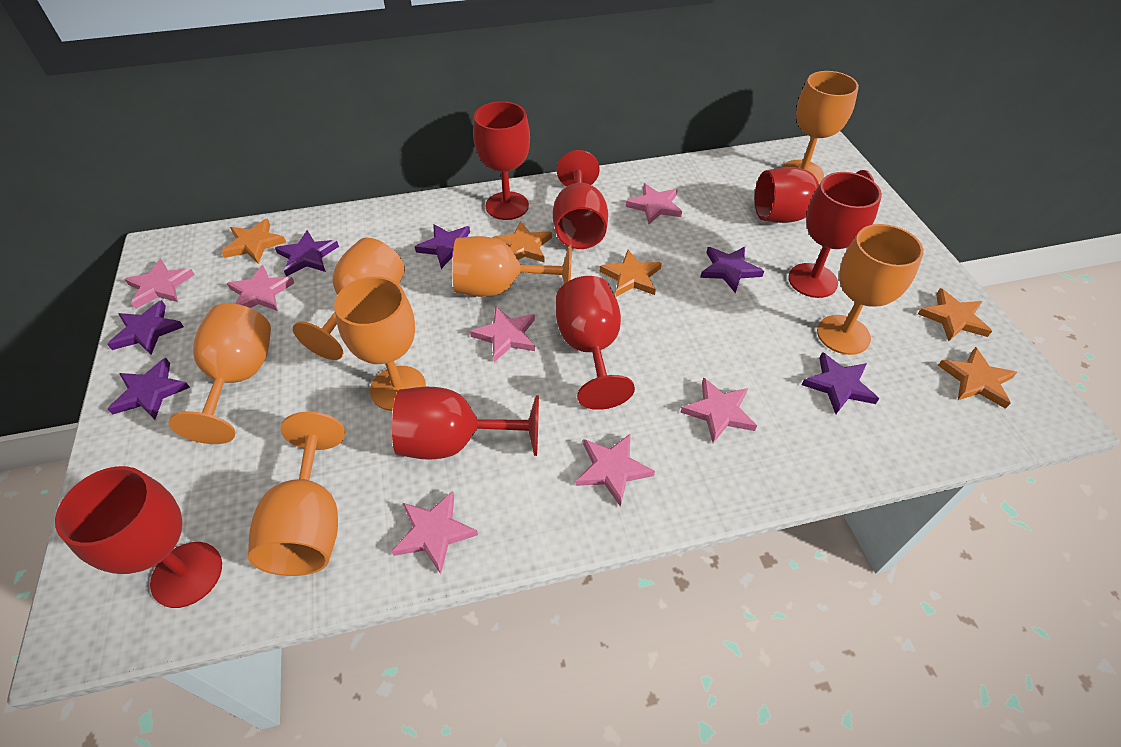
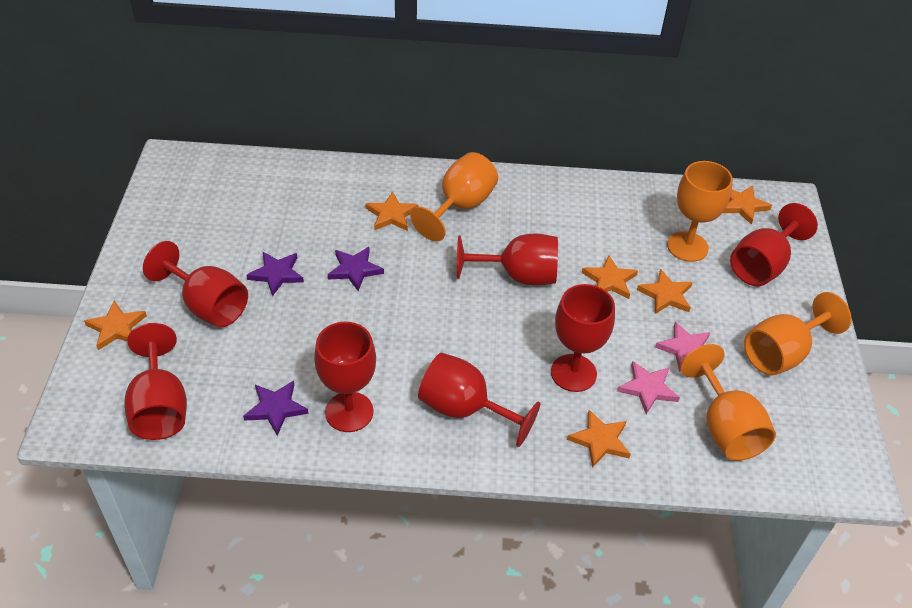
orange goblet: 7 -> 4
orange star: 5 -> 6
pink star: 7 -> 2
purple star: 6 -> 3

